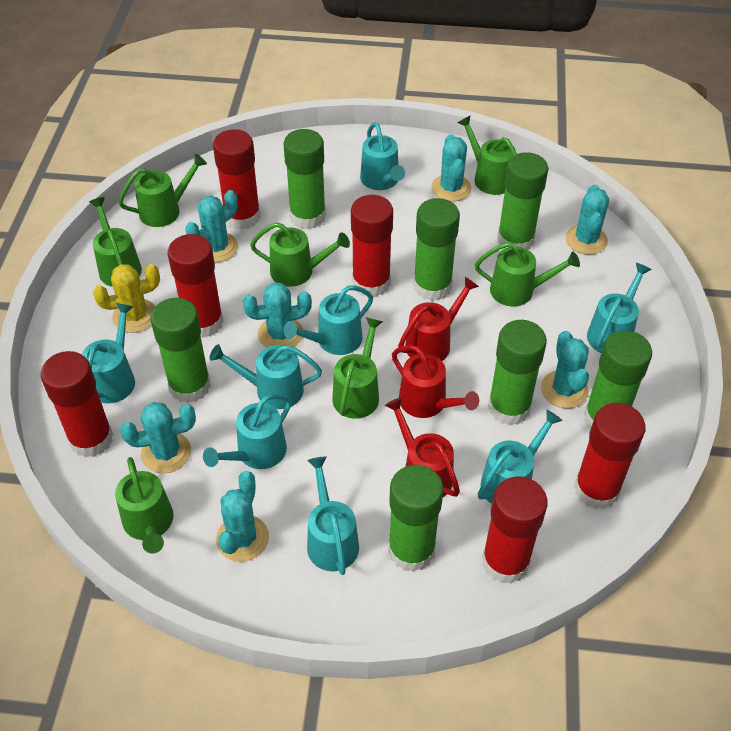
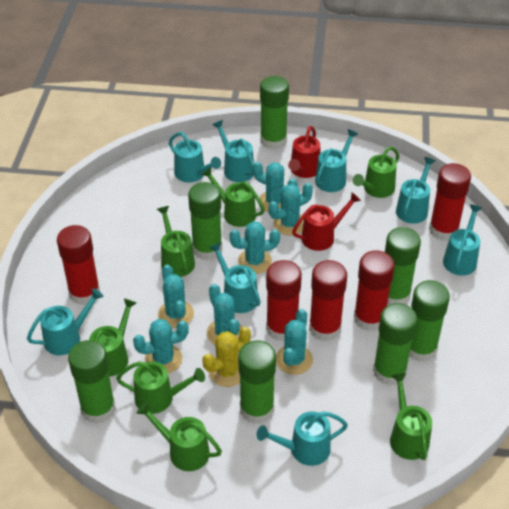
red glue stick: 6 -> 5
red watering can: 3 -> 2

